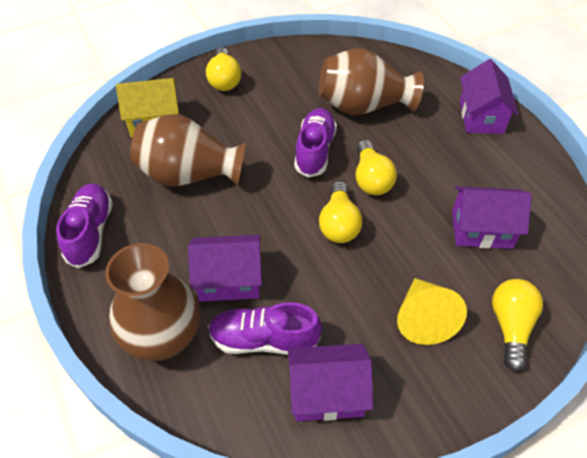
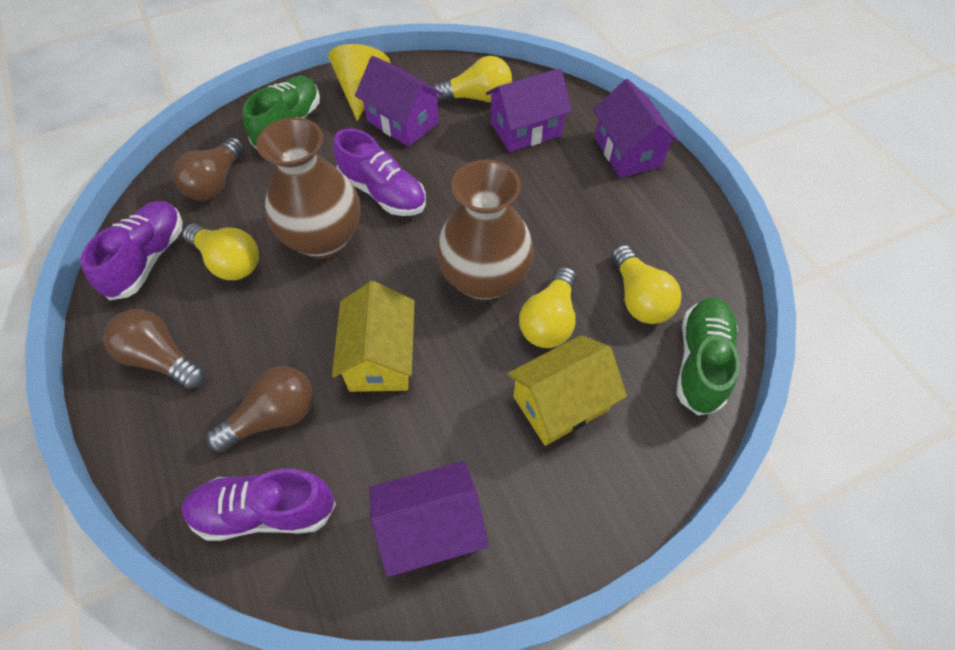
brown light bulb: 0 -> 3
brown vase: 3 -> 2
green shoe: 0 -> 2
yellow house: 1 -> 2

